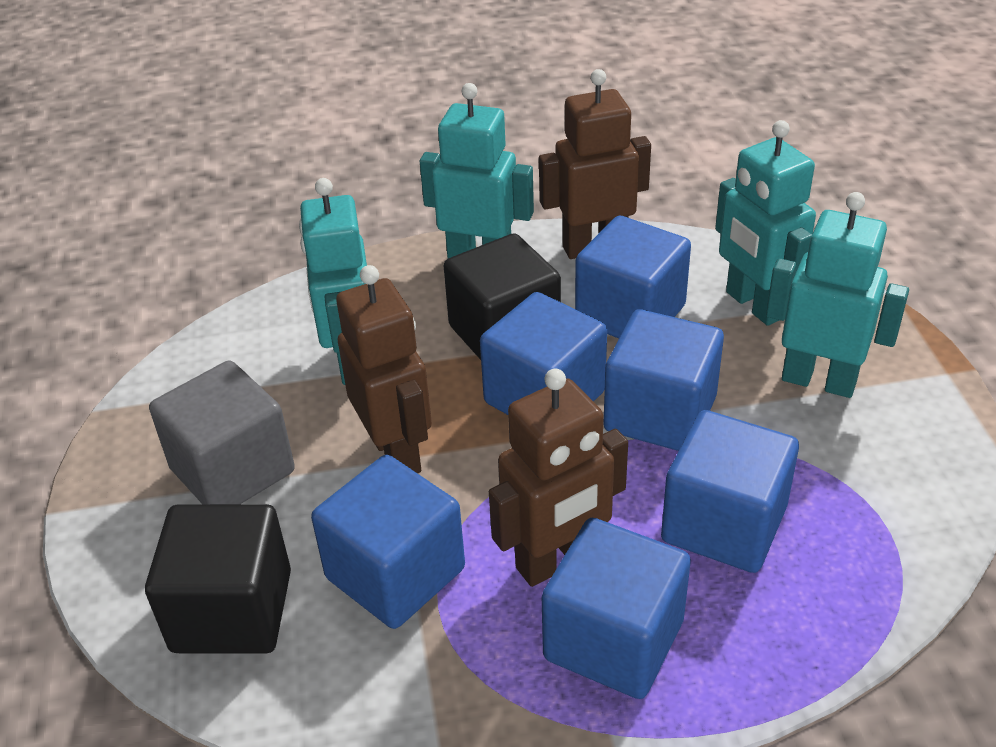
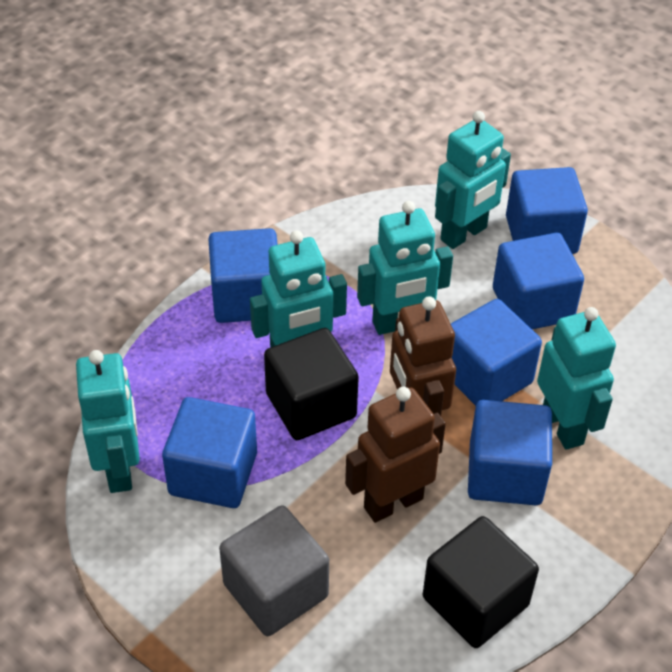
brown robot: 3 -> 2
turquoise robot: 4 -> 5

